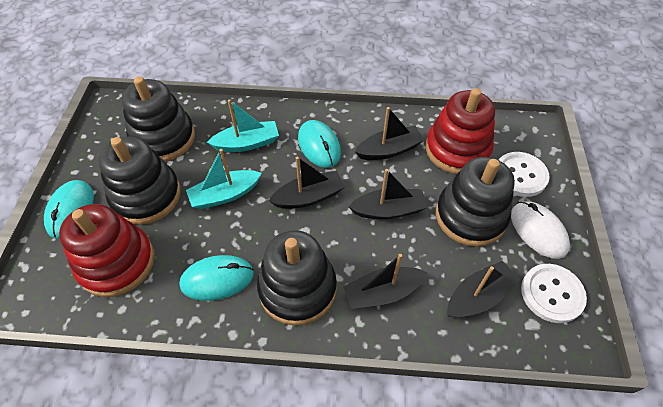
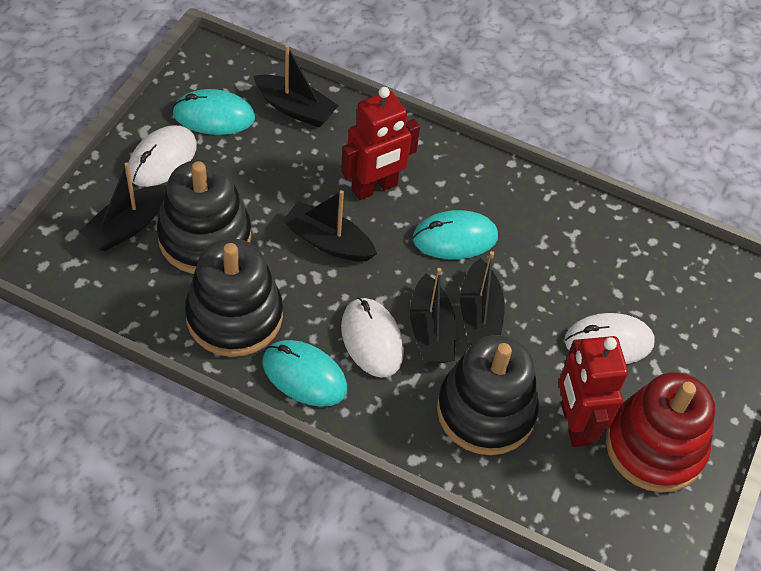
black stacking toy: 4 -> 3
red robot: 0 -> 2
red stacking toy: 2 -> 1
turquoise boat: 2 -> 0
white button: 2 -> 0
white mouse: 1 -> 3

